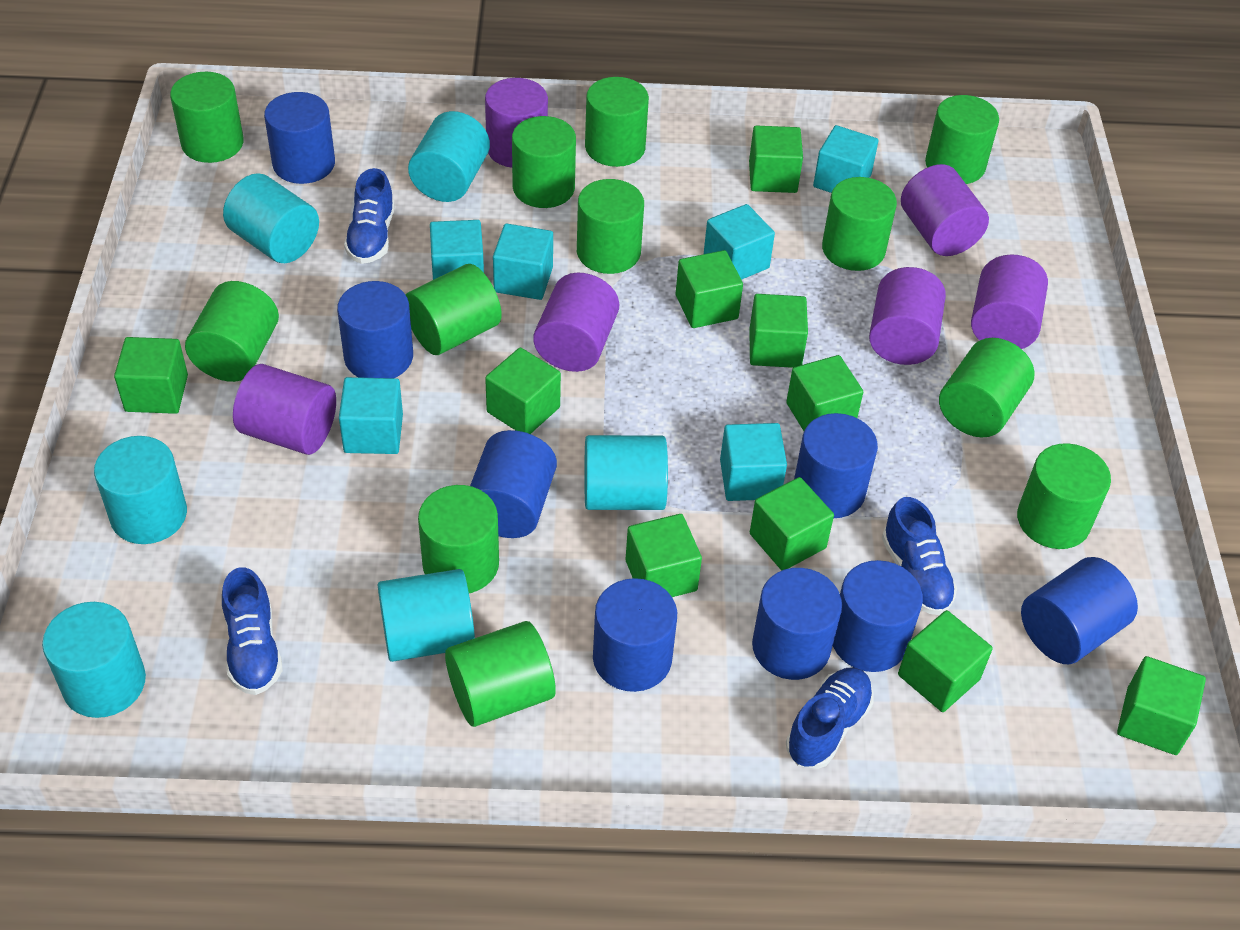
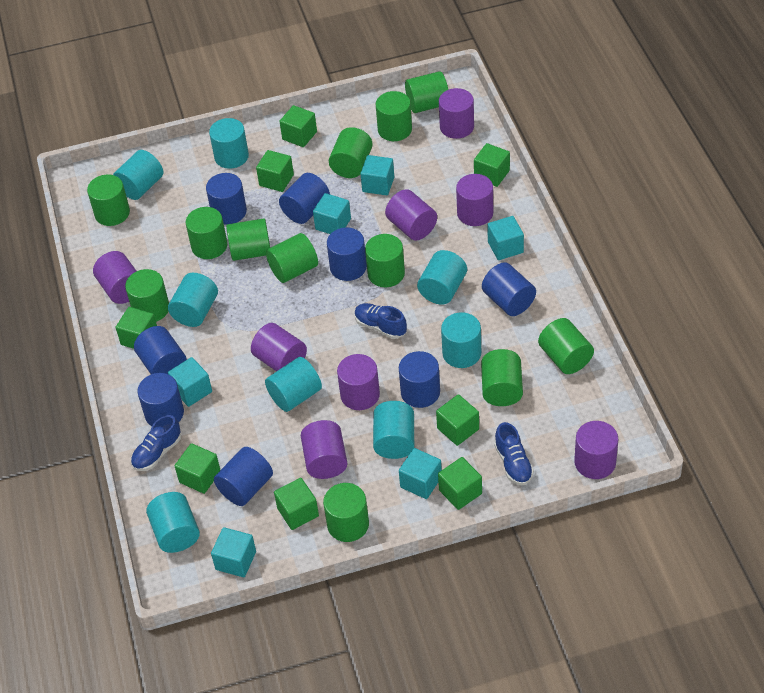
blue shoe: 4 -> 3
green cube: 10 -> 8
purple cylinder: 6 -> 8
turquoise cylinder: 6 -> 8

